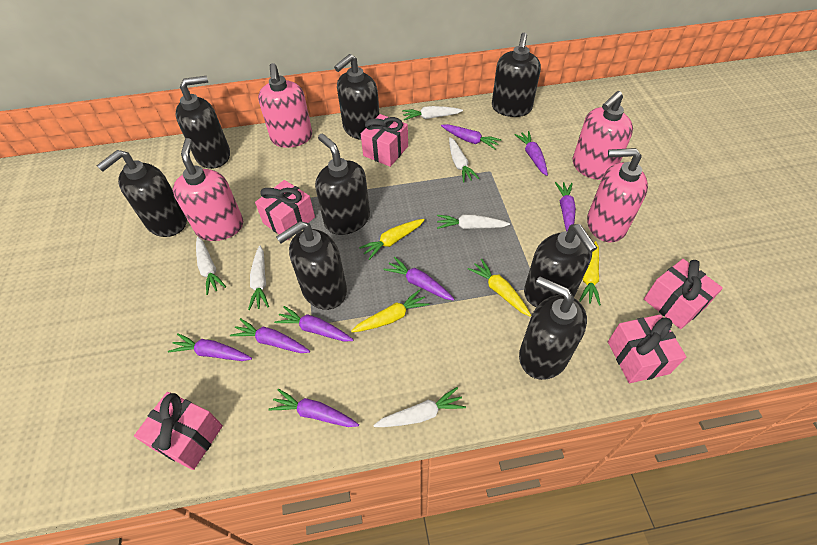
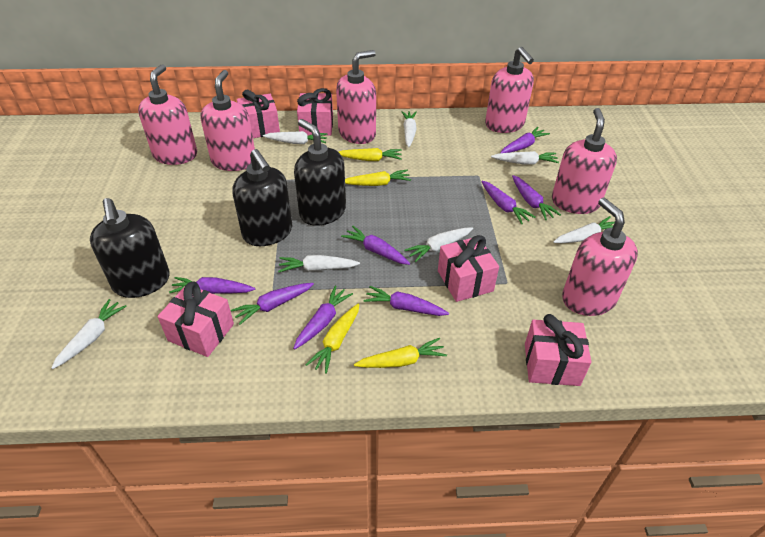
black soap dispenser: 8 -> 3
pink soap dispenser: 4 -> 6
white carrot: 6 -> 7

